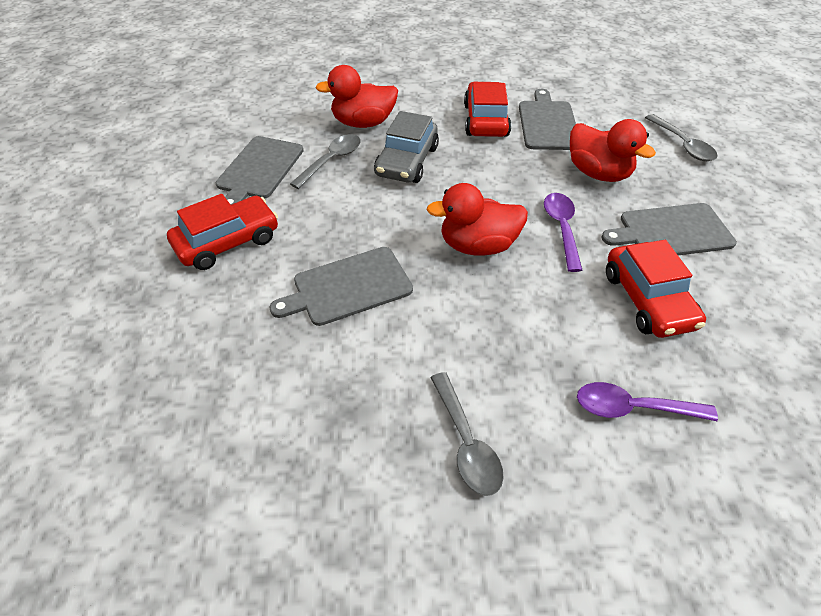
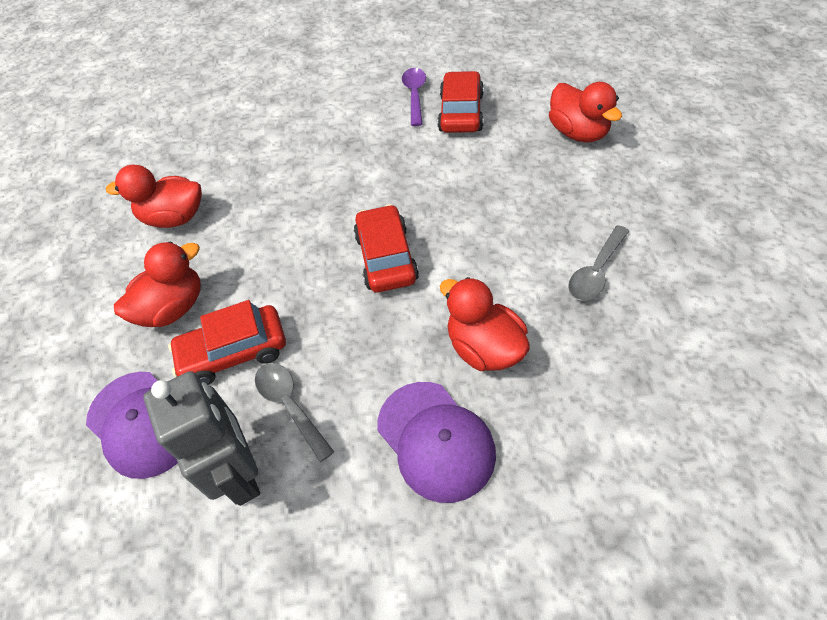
grey car: 1 -> 0
grey cutting board: 4 -> 0
grey robot: 0 -> 1
grey spoon: 3 -> 2
purple cap: 0 -> 2
purple spoon: 2 -> 1
red duck: 3 -> 4

